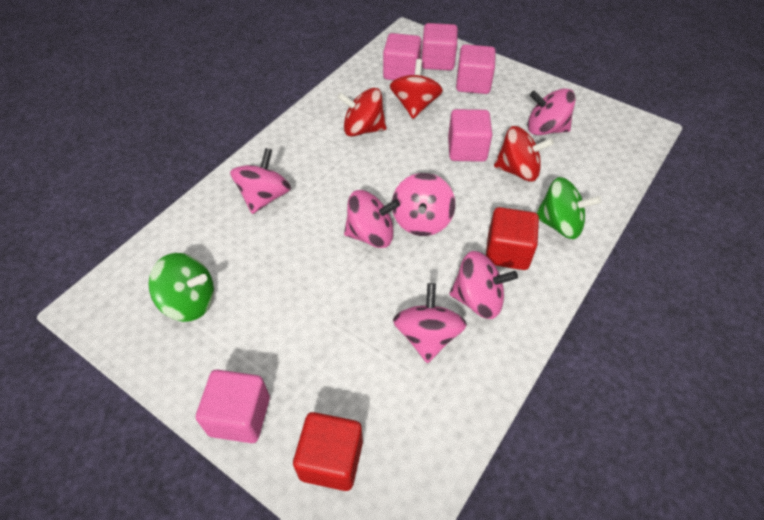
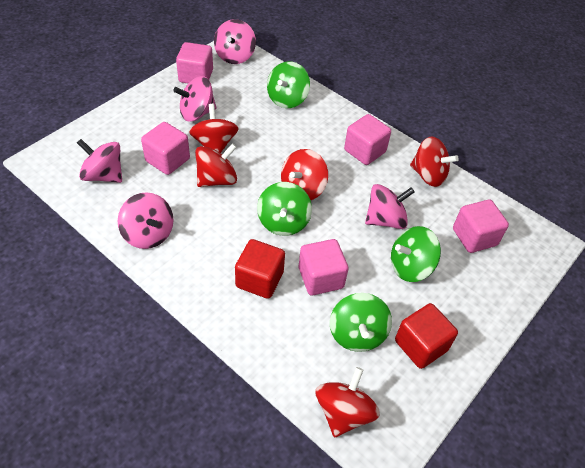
green spinning top: 2 -> 4
pink spinning top: 6 -> 5
red spinning top: 3 -> 5

